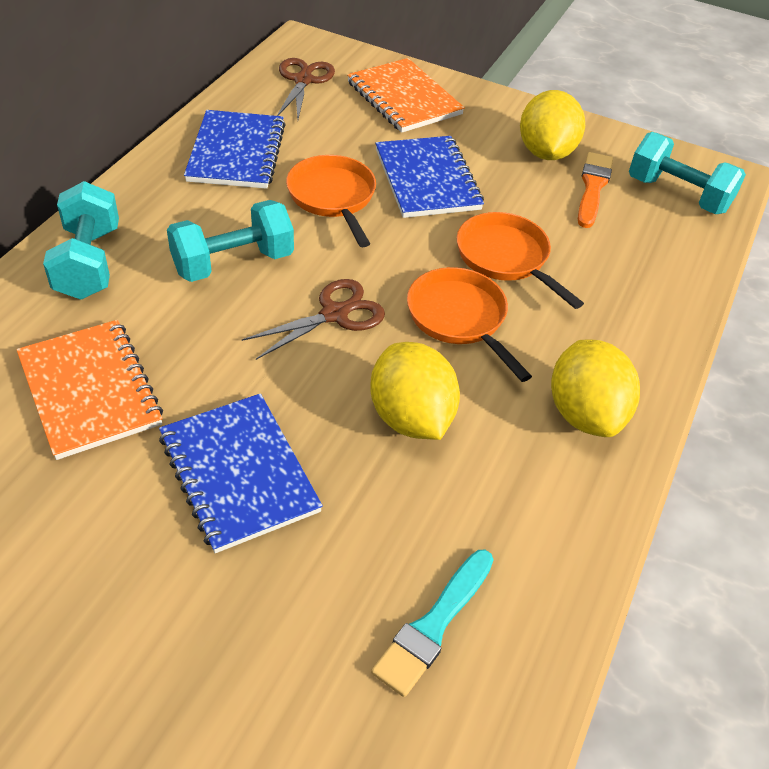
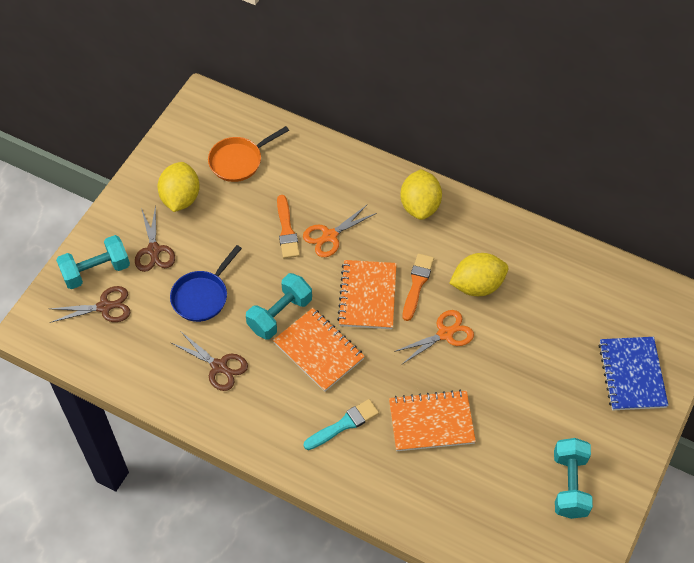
blue notebook: 3 -> 1
blue pan: 0 -> 1
brown scissors: 2 -> 3
orange brush: 1 -> 2
orange notebook: 2 -> 3
orange pan: 3 -> 1
orange scissors: 0 -> 2

